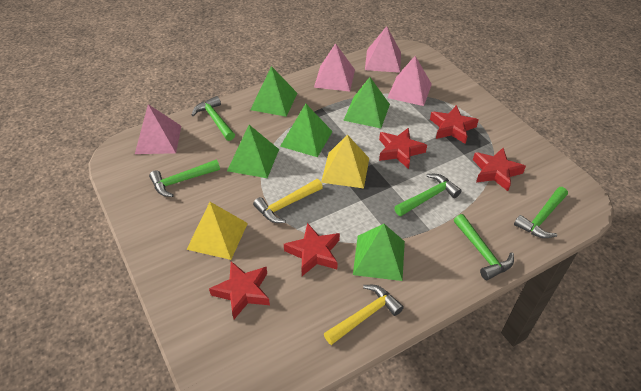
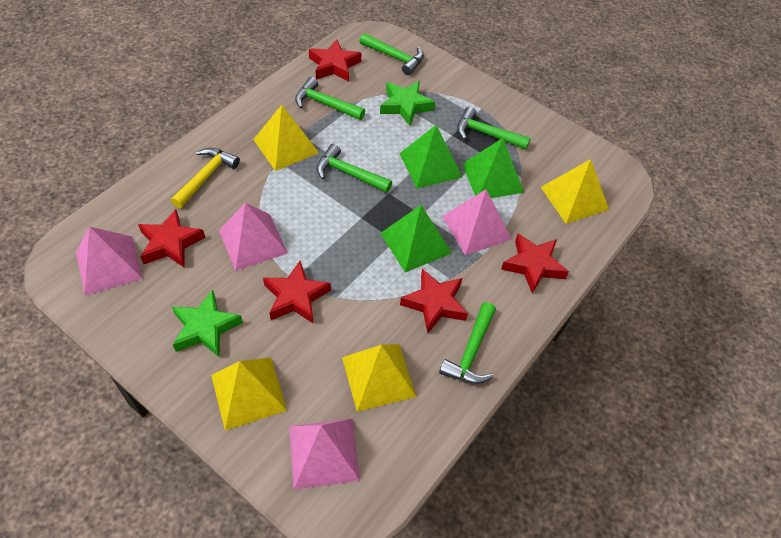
green pyramid: 5 -> 3
green star: 0 -> 2
yellow hammer: 2 -> 1
yellow pyramid: 2 -> 4

